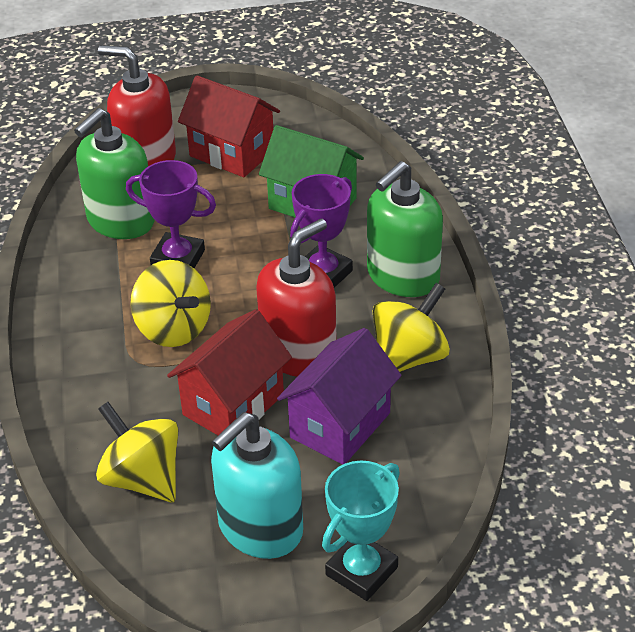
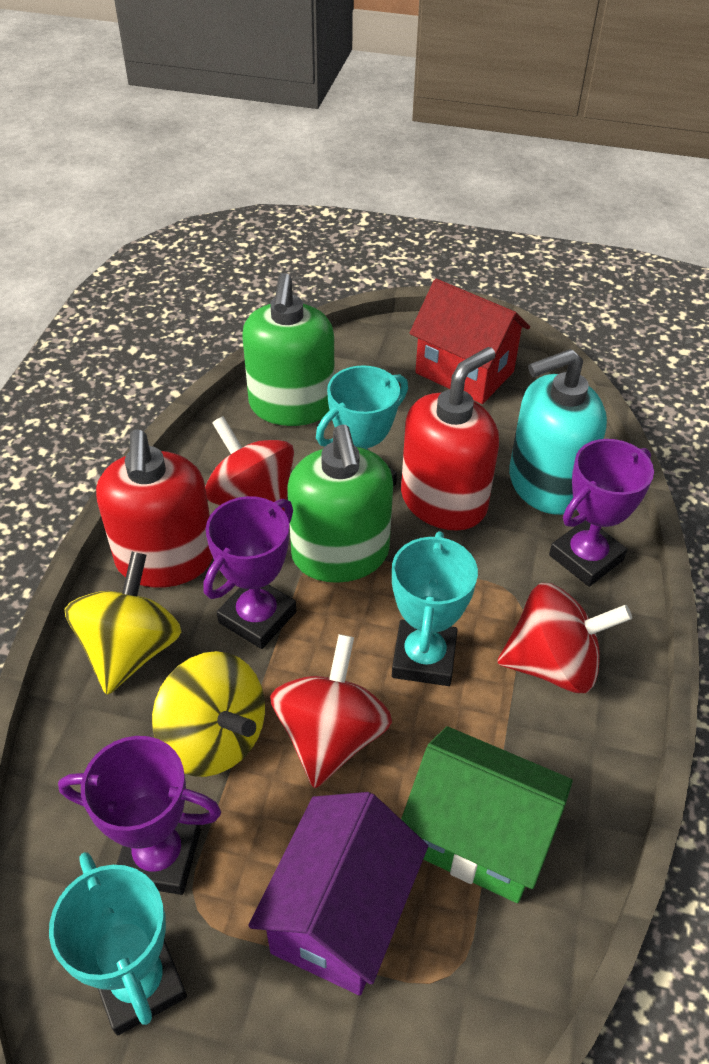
purple trophy: 2 -> 3
red house: 2 -> 1
red spinning top: 0 -> 3
turquoise trophy: 1 -> 3
yellow spinning top: 3 -> 2

